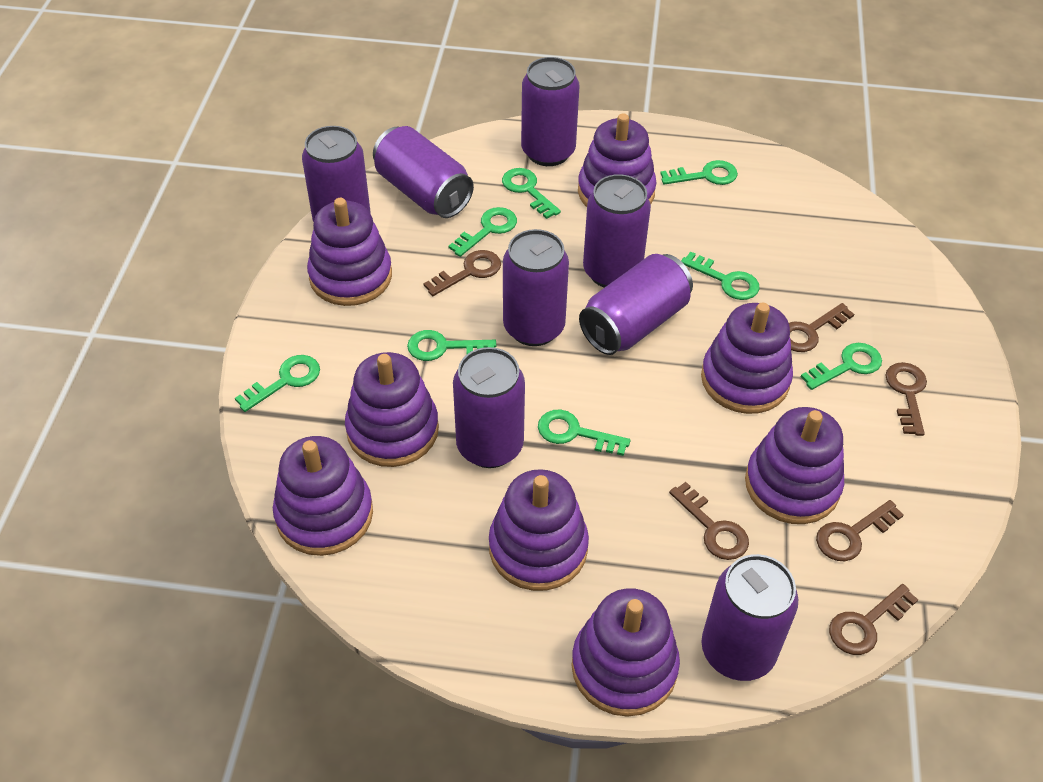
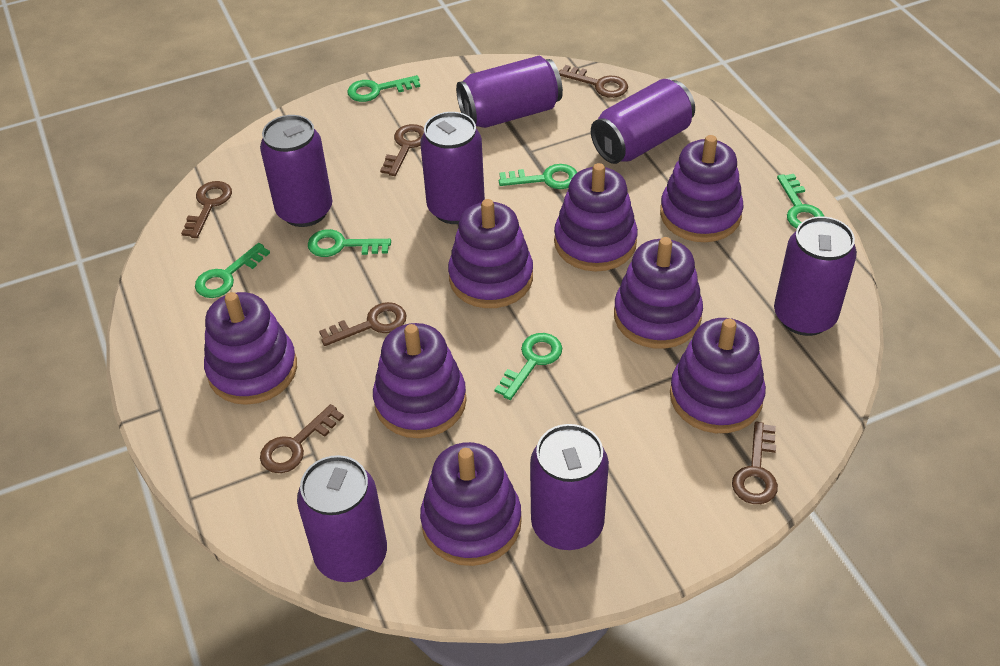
green key: 8 -> 6
purple can: 8 -> 7

